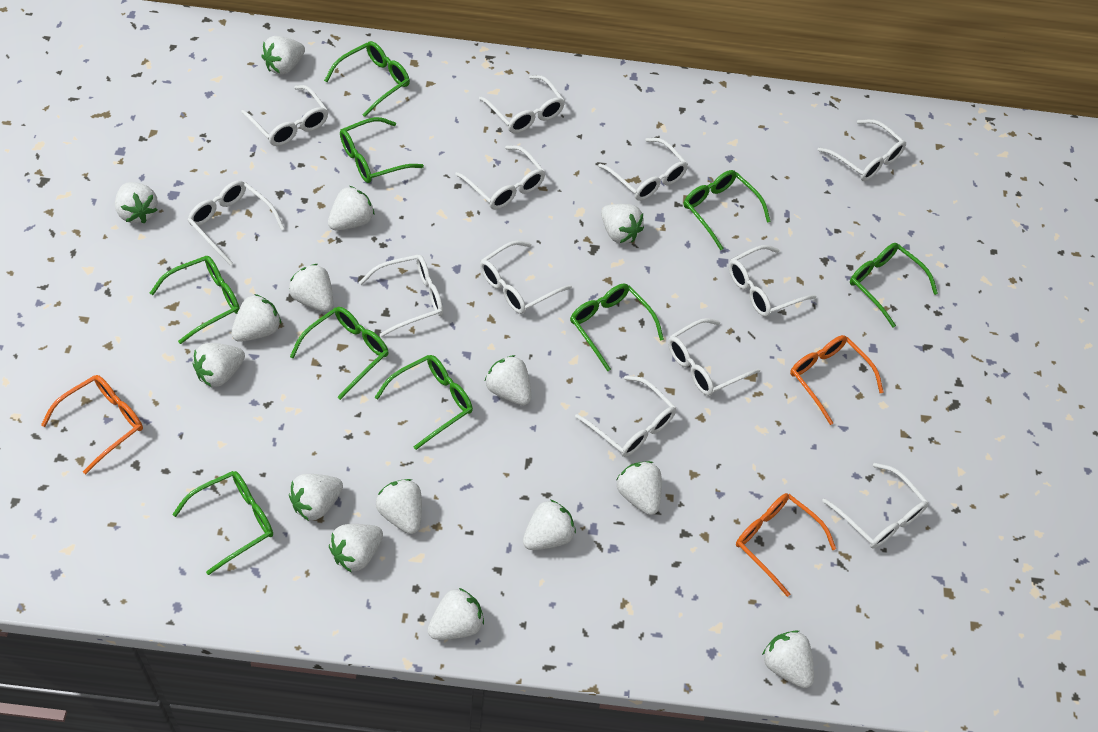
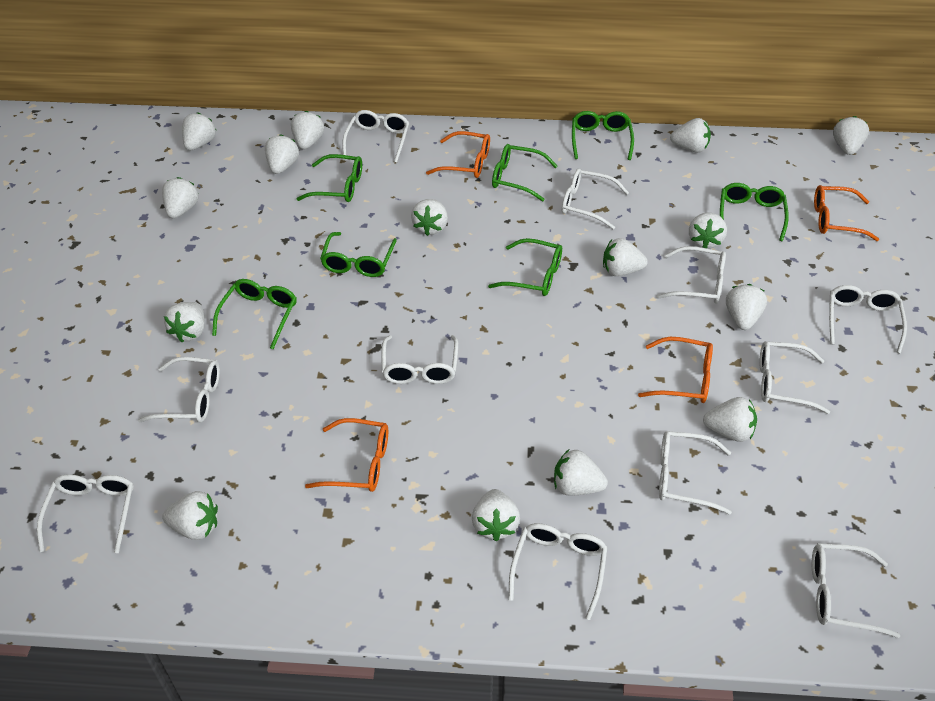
green glasses: 9 -> 7
orange glasses: 3 -> 4
white glasses: 12 -> 11

